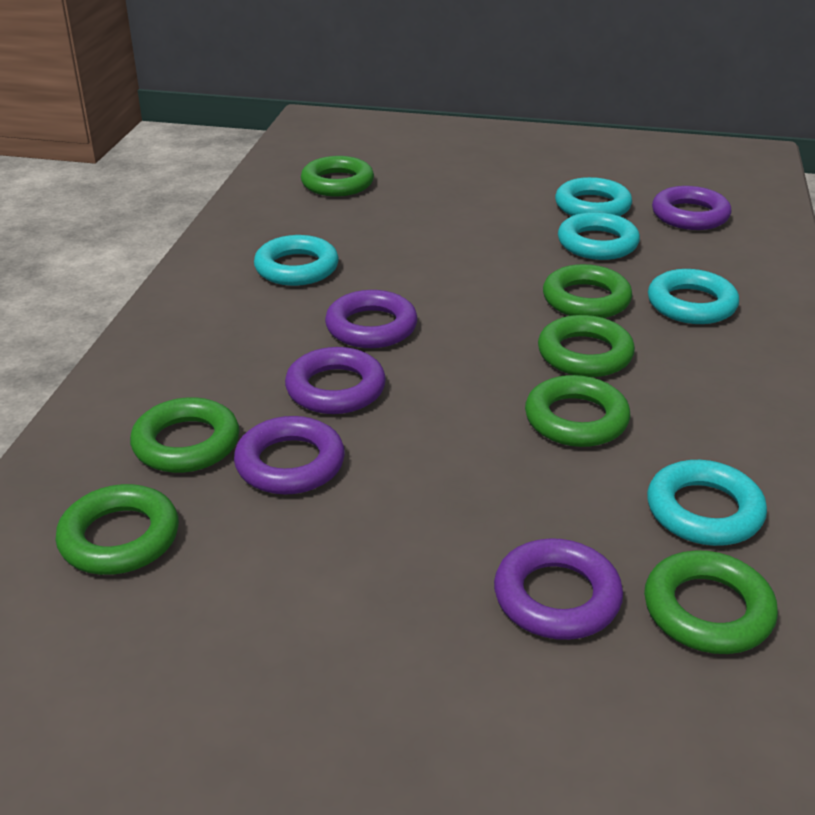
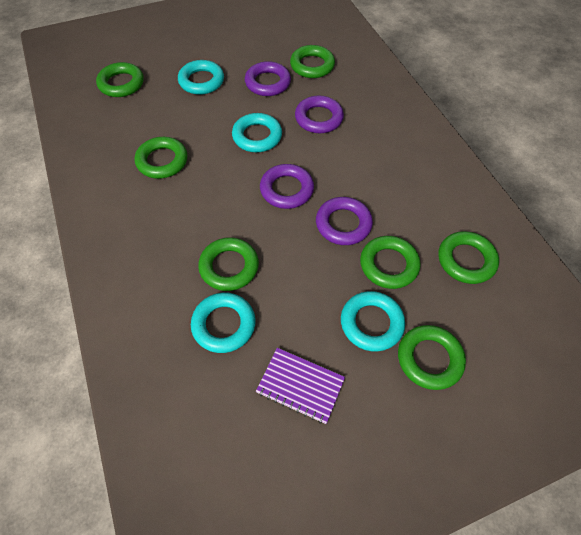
purple notebook: 0 -> 1
purple ring: 5 -> 4
turquoise ring: 5 -> 4

